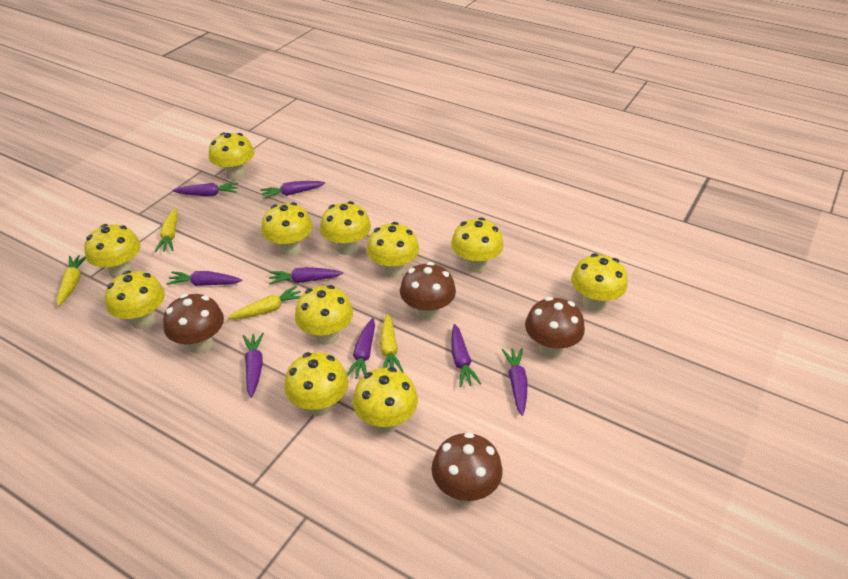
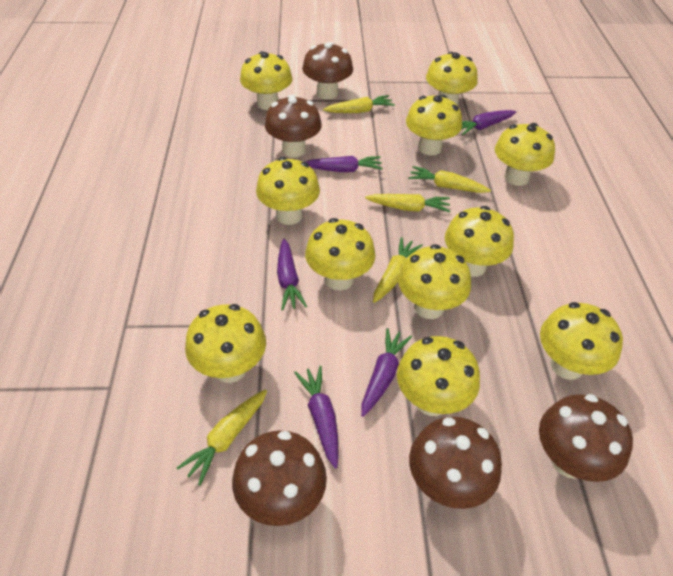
brown mushroom: 4 -> 5
purple carrot: 8 -> 5
yellow carrot: 4 -> 5

